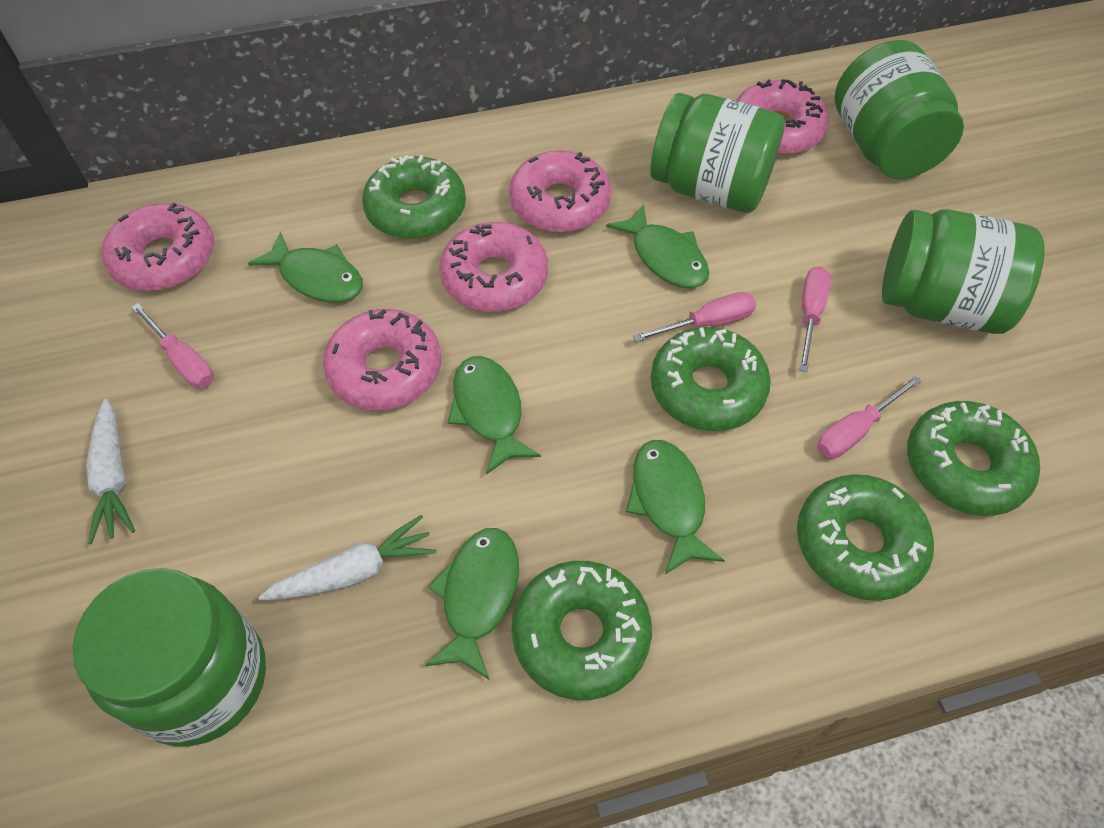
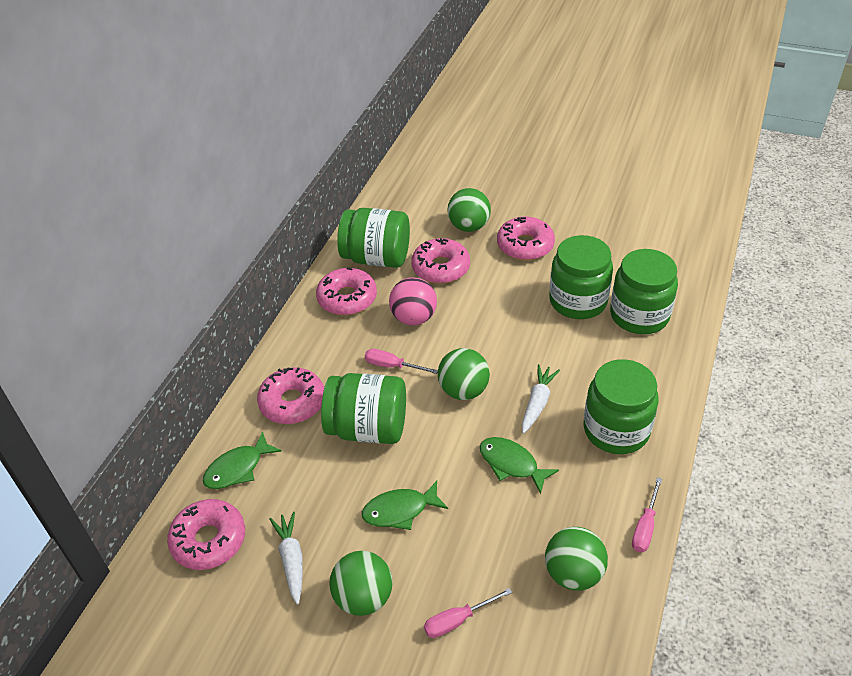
green ball: 0 -> 4
green donut: 5 -> 0
green fish: 5 -> 3
green jar: 4 -> 5
pink ball: 0 -> 1
pink screwdriver: 4 -> 3

